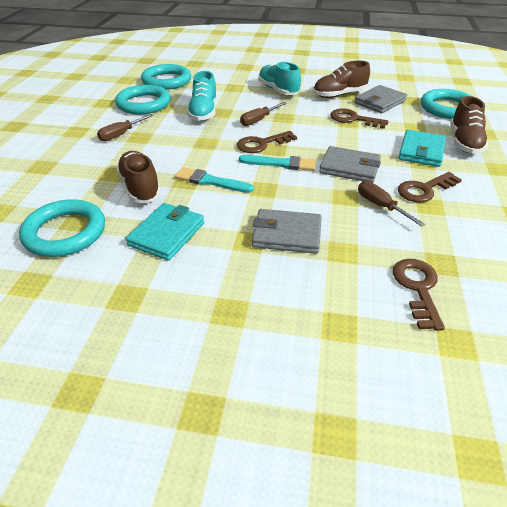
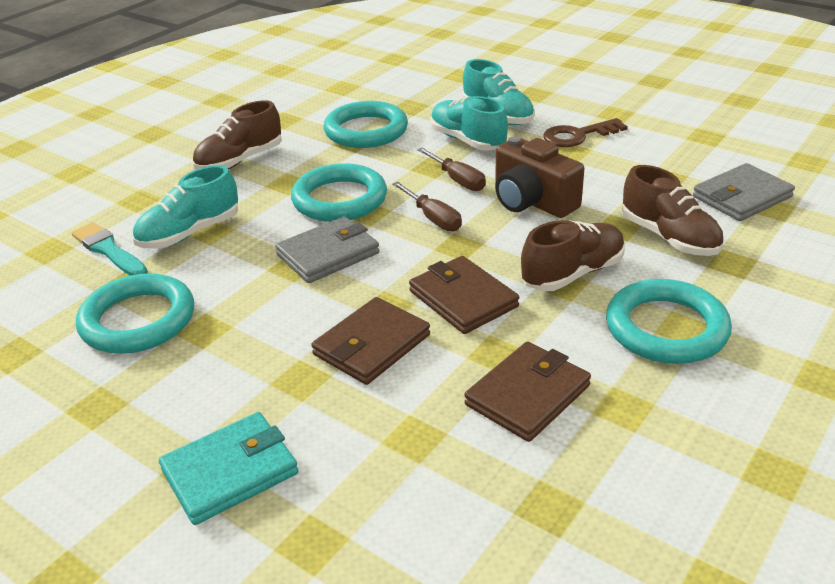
brown camera: 0 -> 1
brown key: 4 -> 1
brown screwdriver: 3 -> 2
brown wallet: 0 -> 3
grey wallet: 3 -> 2
turquoise brush: 2 -> 1
turquoise shoe: 2 -> 3
turquoise wallet: 2 -> 1

